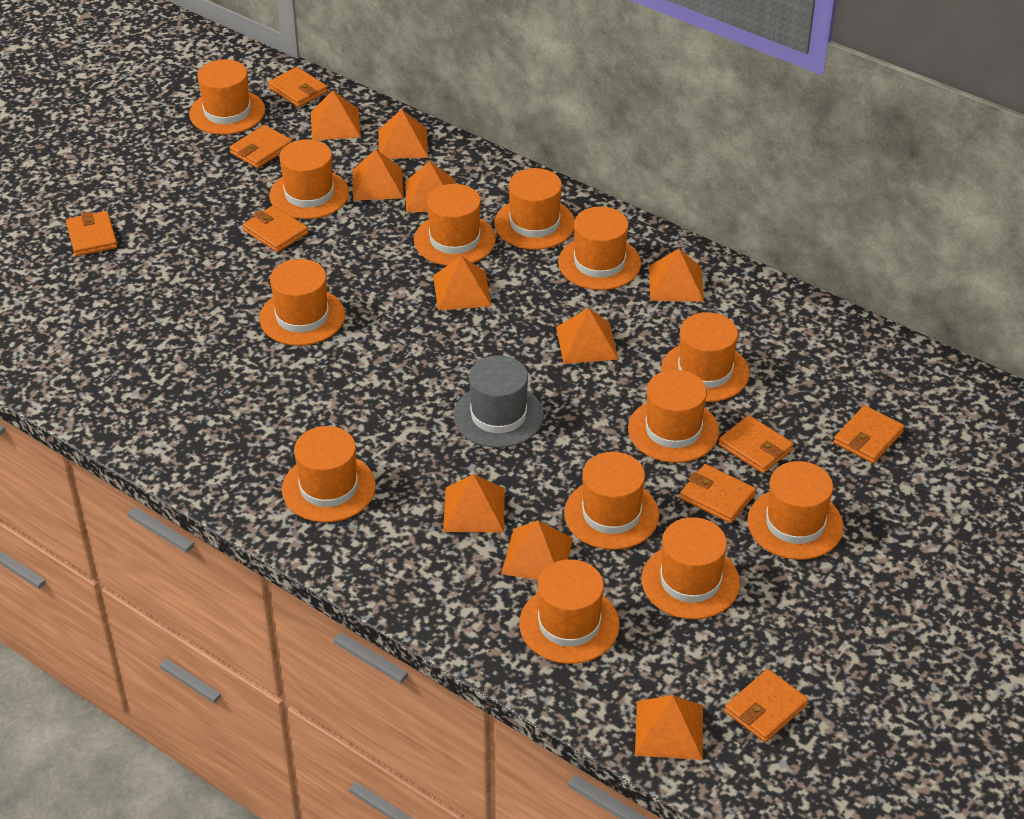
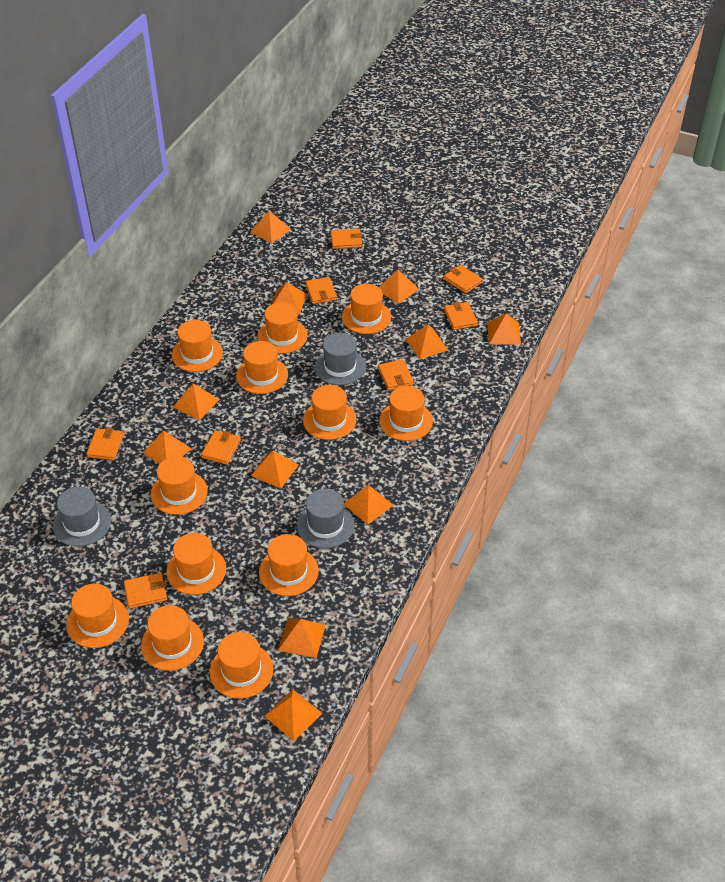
grey hat: 1 -> 3
orange hat: 13 -> 12
orange pyramid: 10 -> 11

